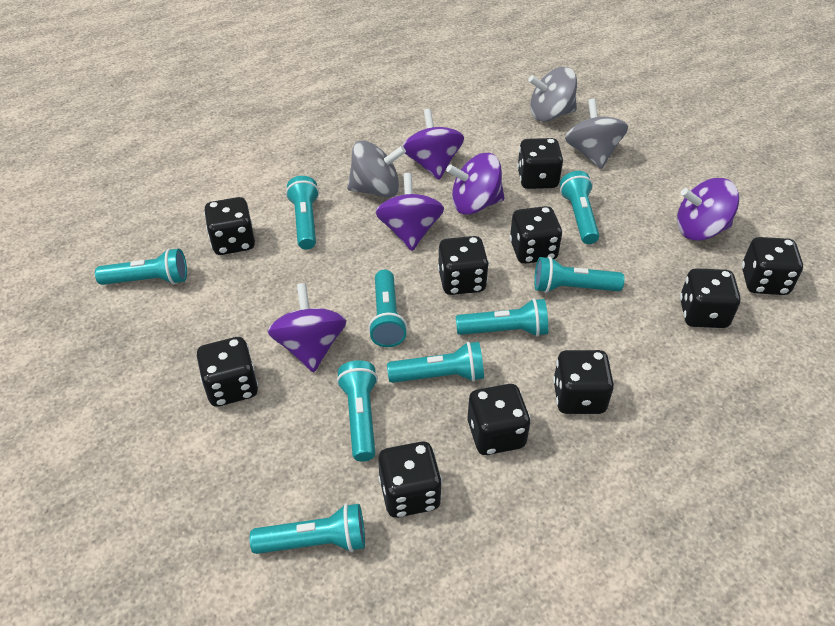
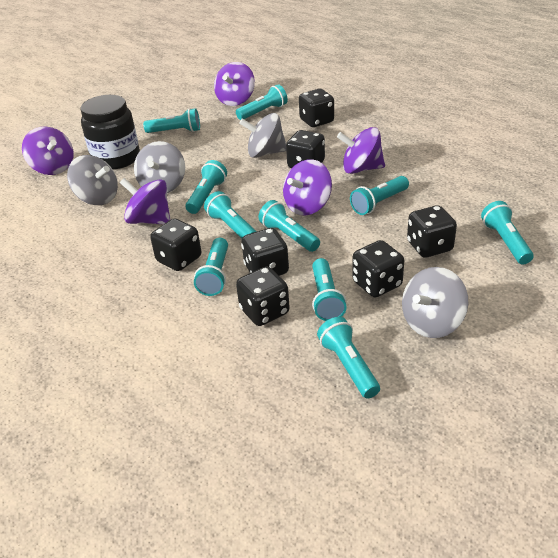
black dice: 10 -> 7
black jar: 0 -> 1
grey spinning top: 3 -> 4
turquoise flashlight: 9 -> 10

